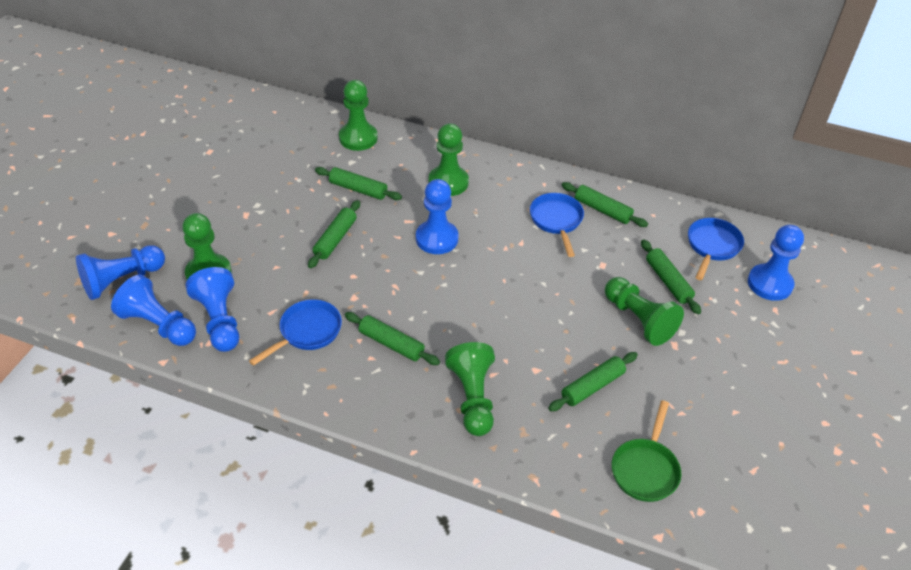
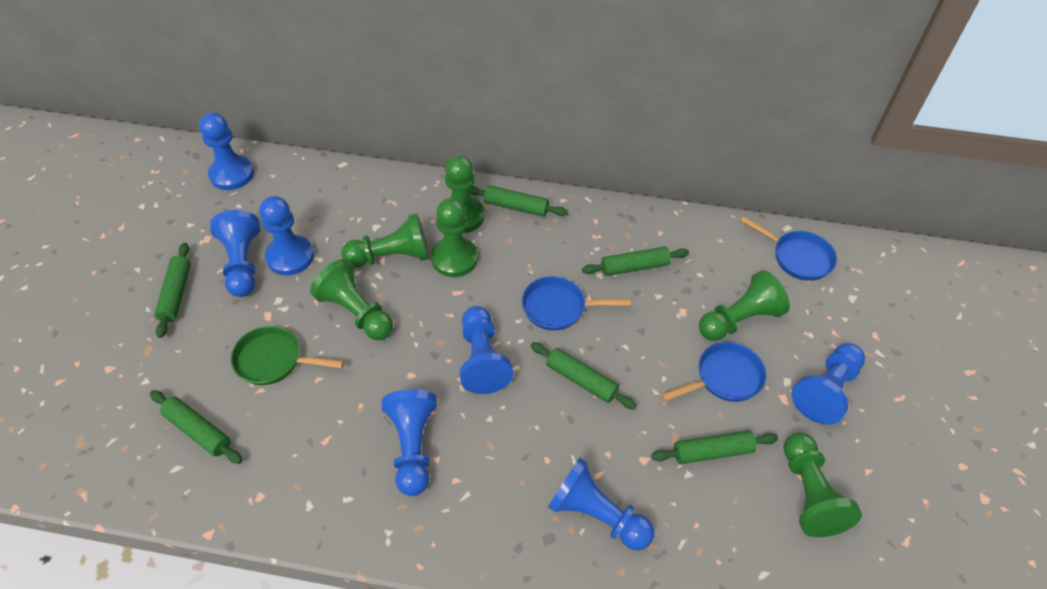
blue pawn: 5 -> 7
green pawn: 5 -> 6

